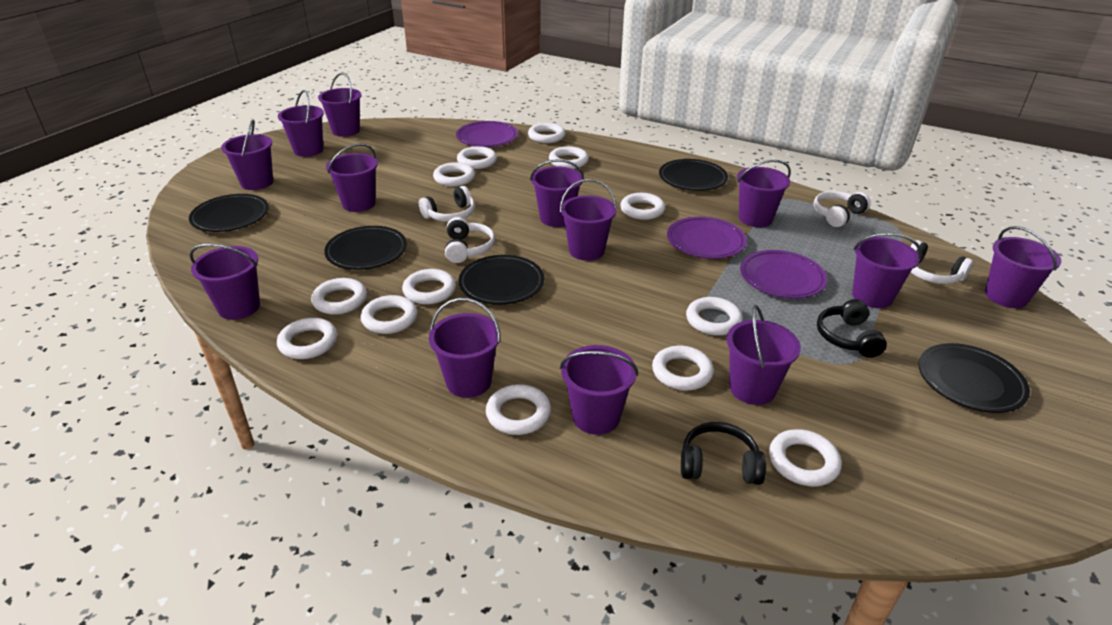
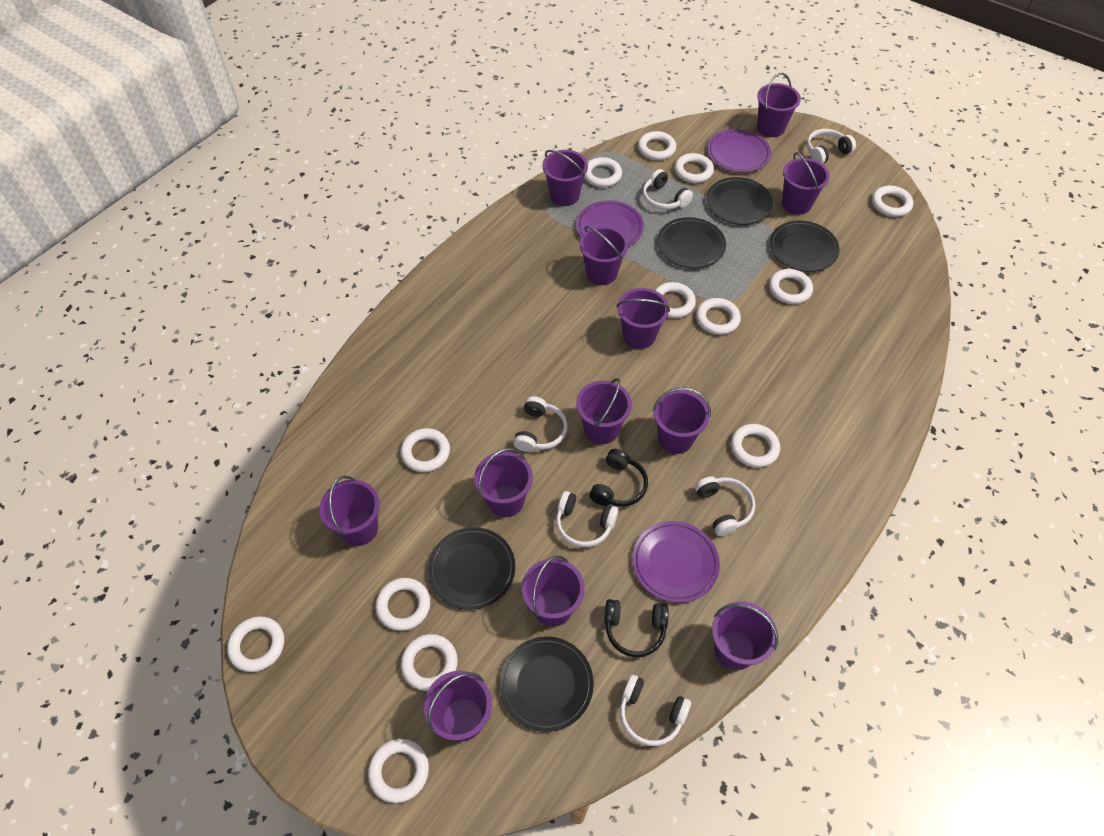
purple bucket: 13 -> 12
white headphones: 4 -> 6

